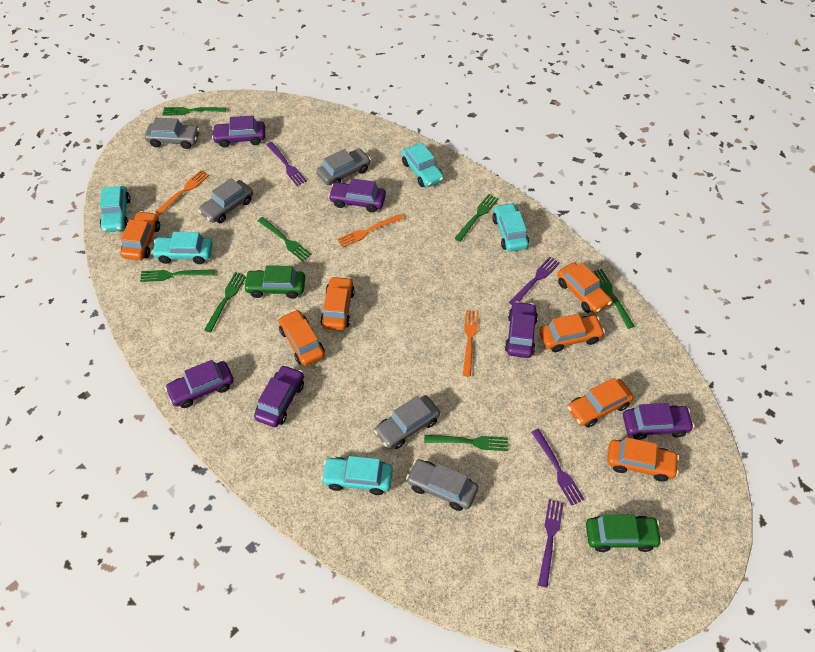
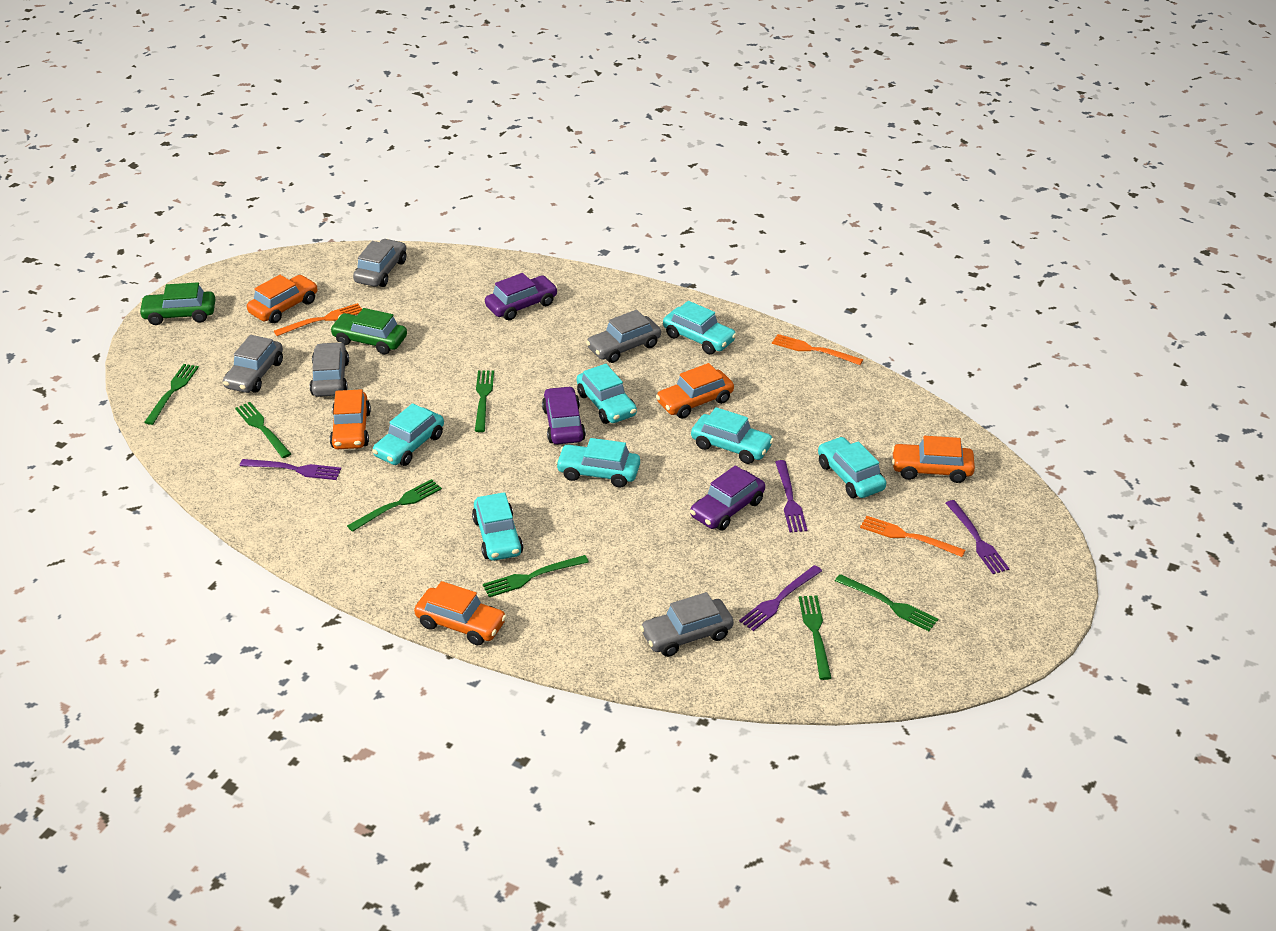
orange car: 7 -> 5
purple car: 6 -> 3
turquoise car: 5 -> 7

